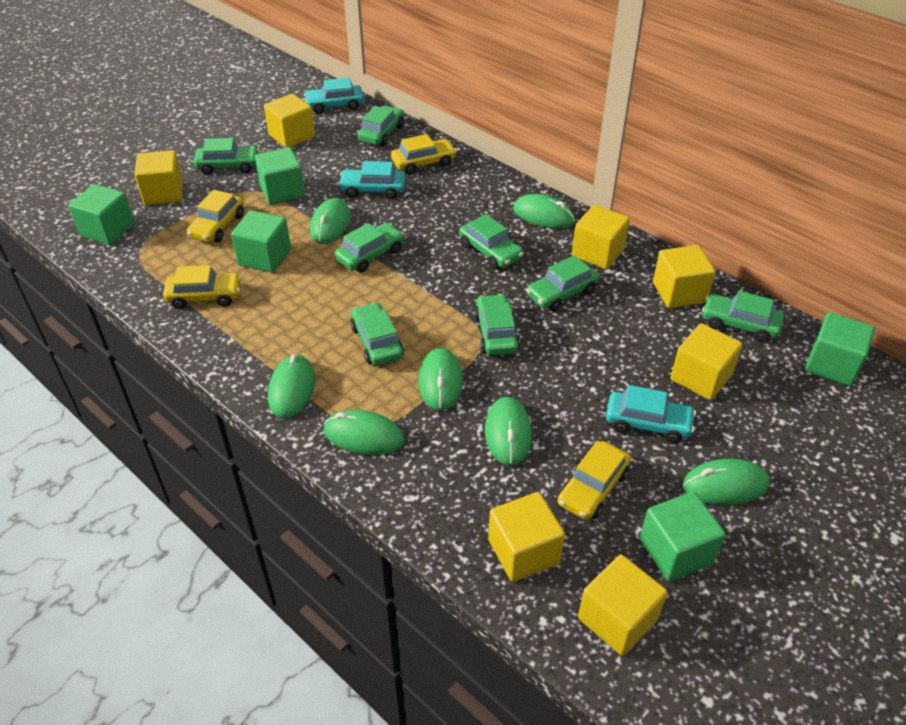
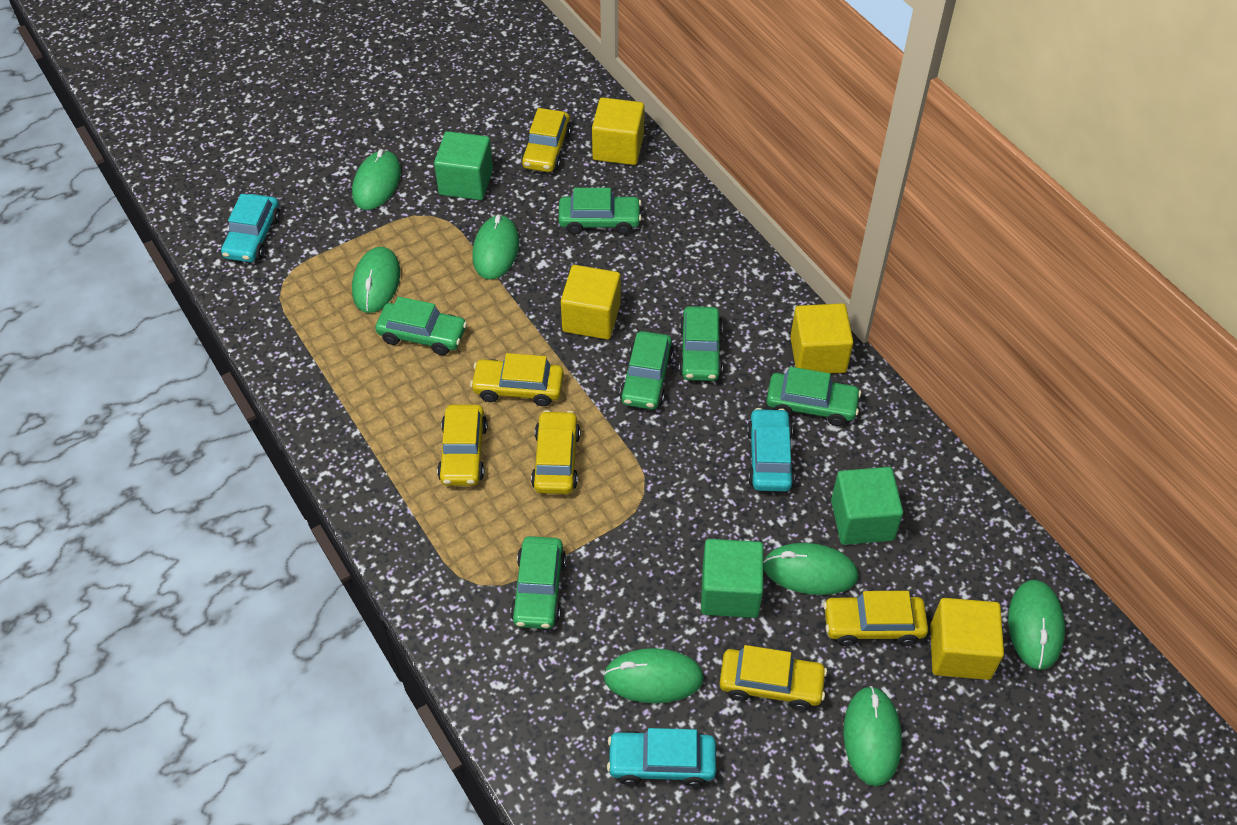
green car: 8 -> 6
green cube: 5 -> 3
yellow car: 4 -> 6
yellow cube: 7 -> 4

